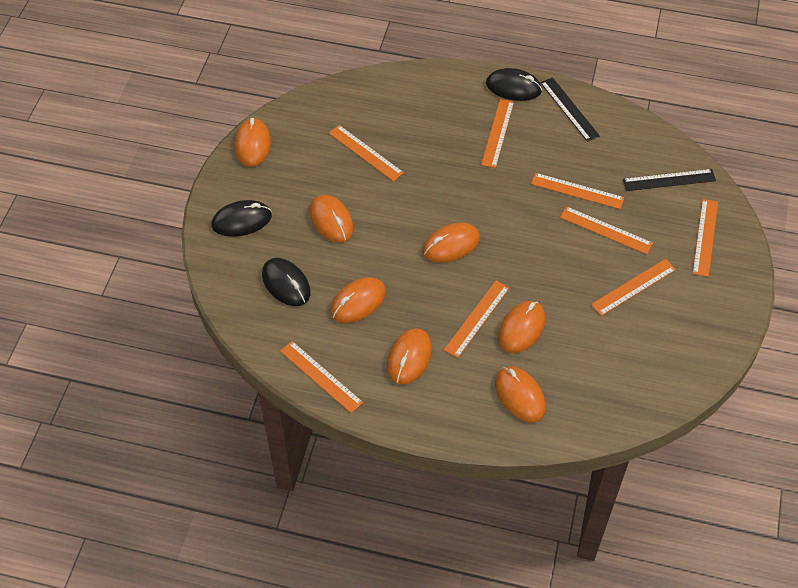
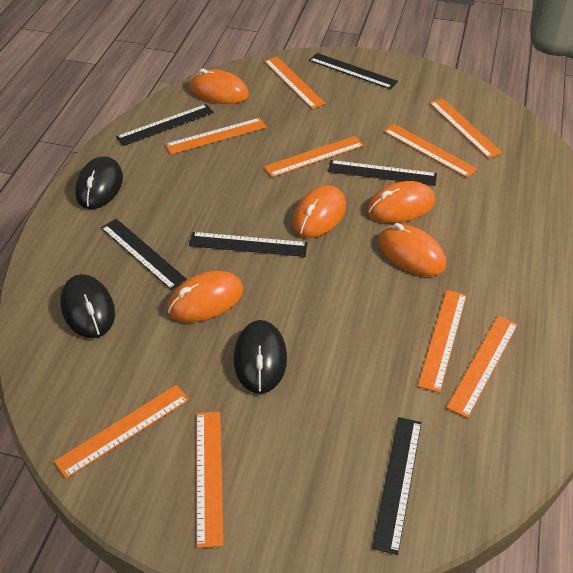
black ruler: 2 -> 6
orange mouse: 7 -> 5
orange ruler: 8 -> 9

